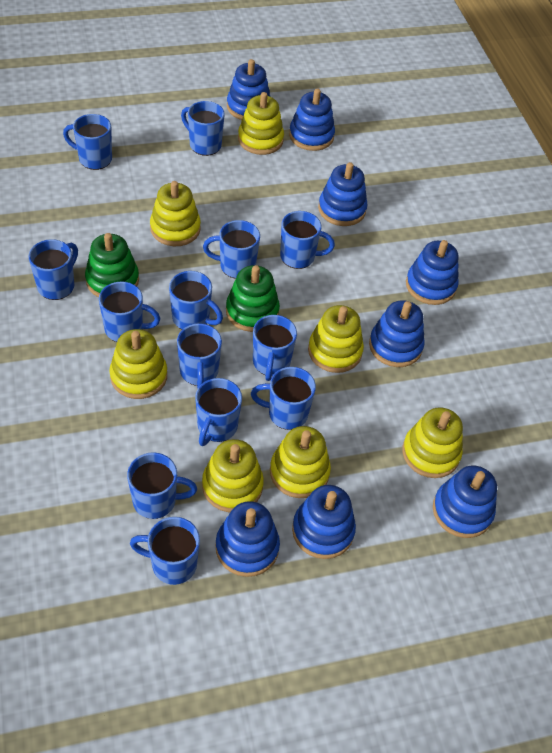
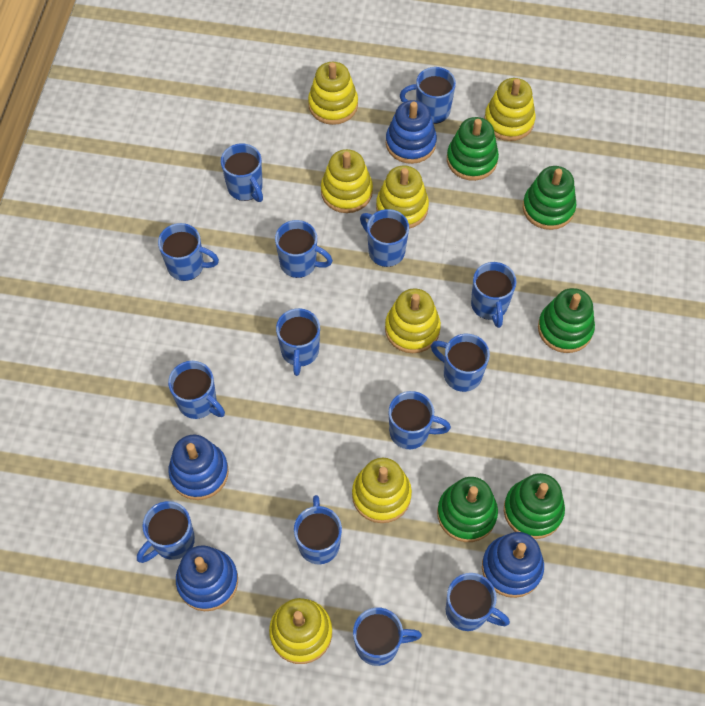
blue mug: 13 -> 14
blue stacking toy: 8 -> 4
green stacking toy: 2 -> 5

